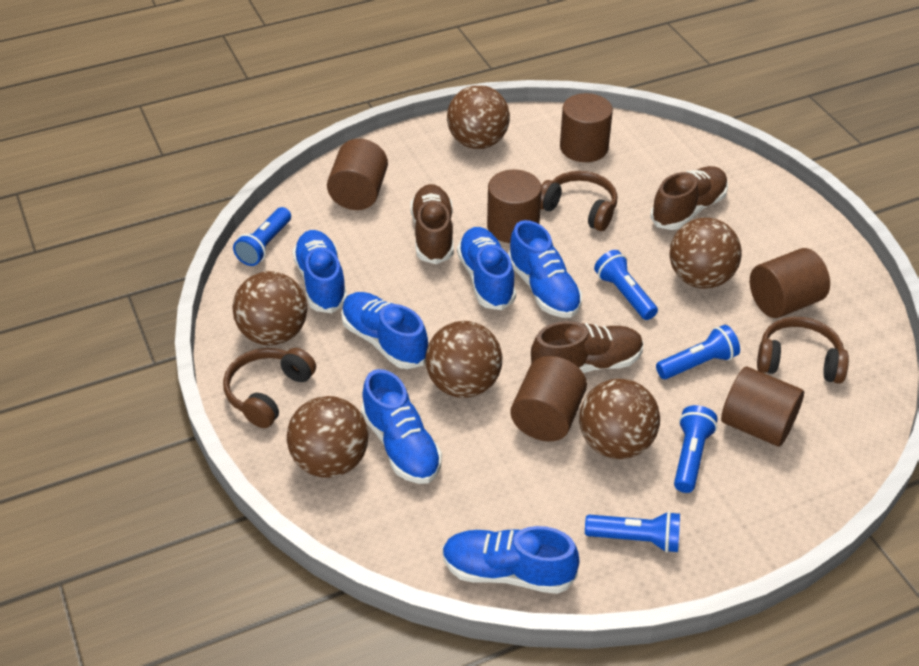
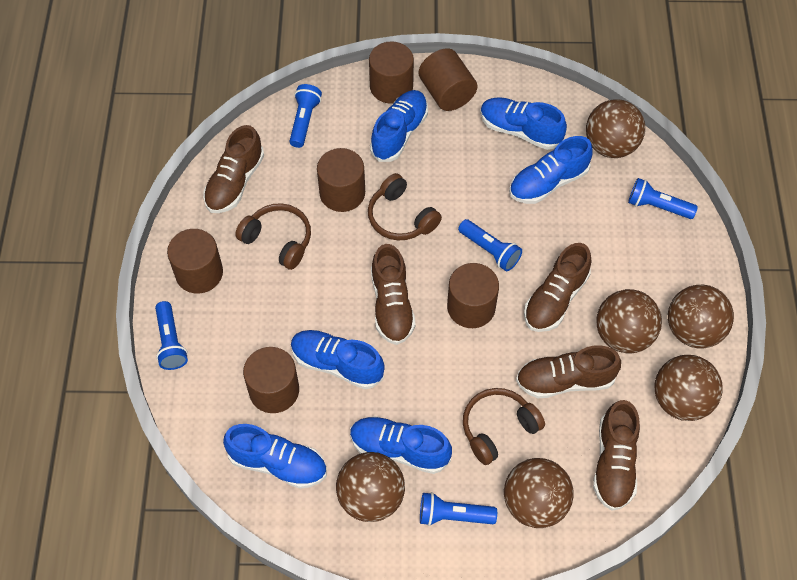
brown shoe: 3 -> 5

